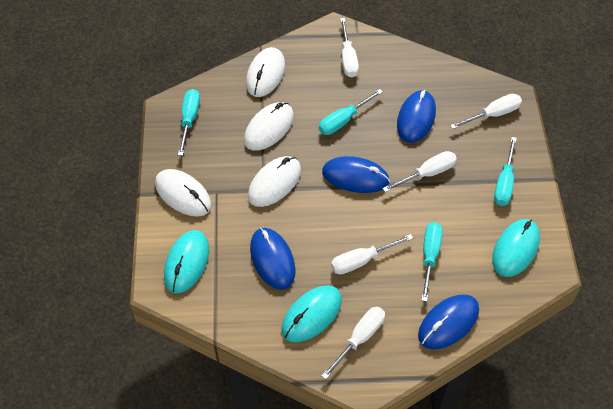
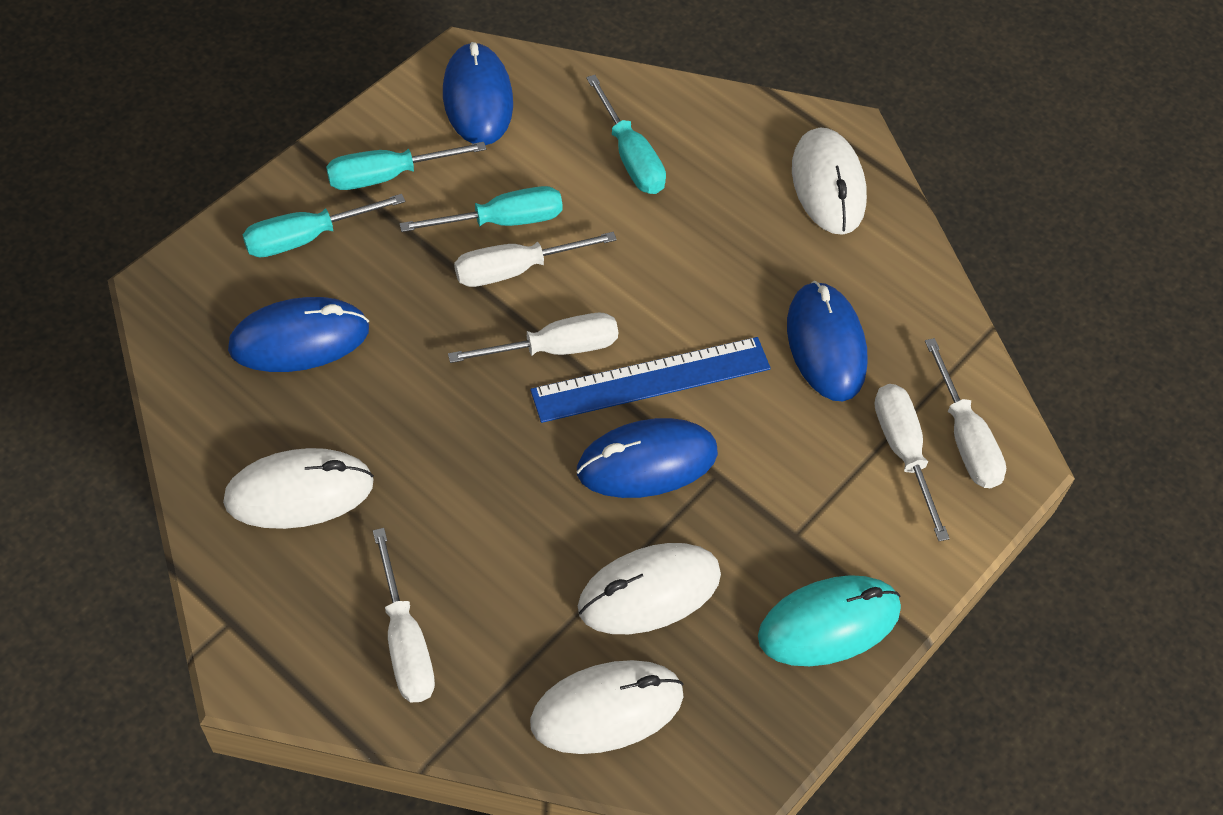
blue ruler: 0 -> 1
turquoise mouse: 3 -> 1

